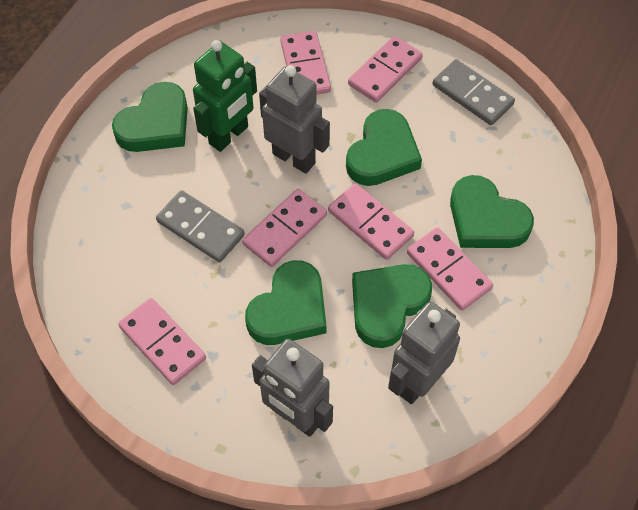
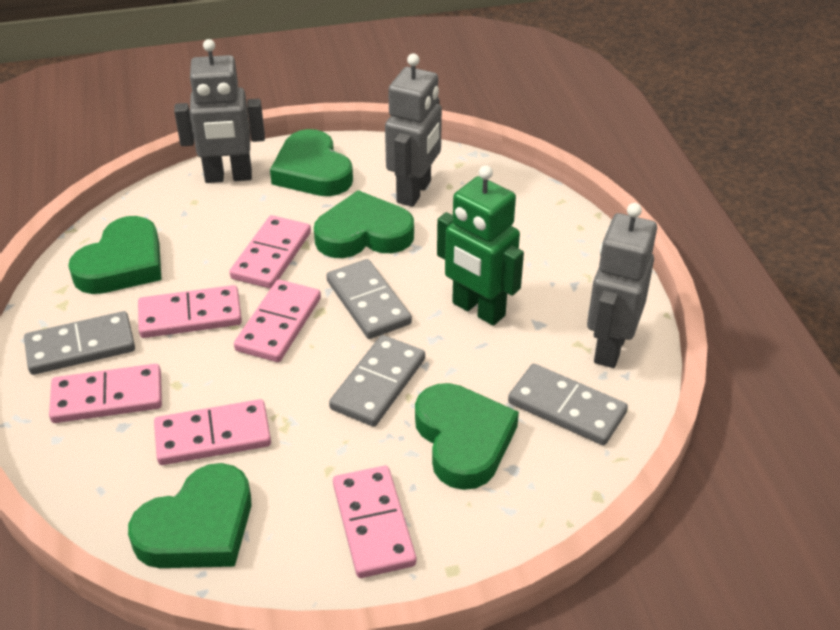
grey domino: 2 -> 4

